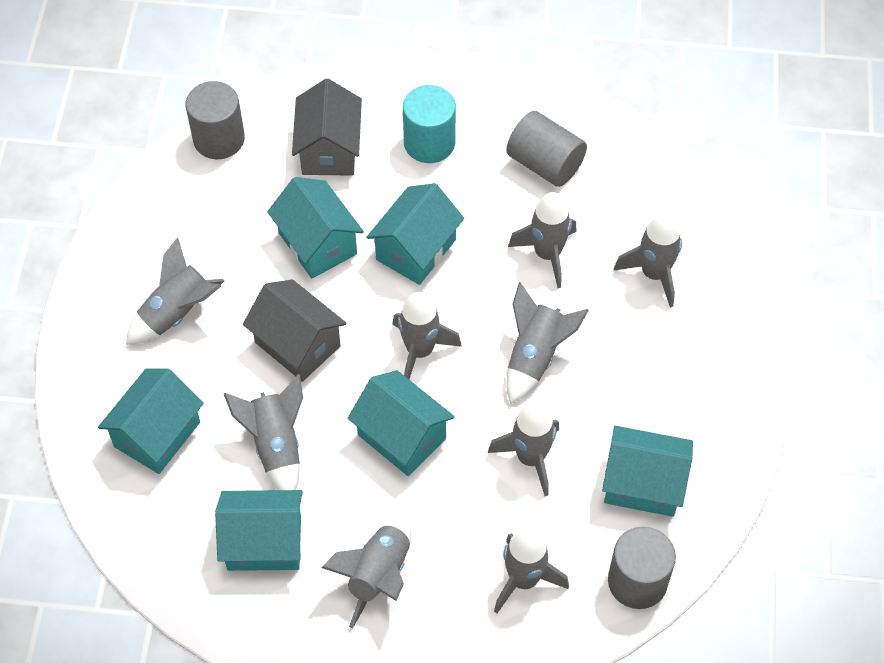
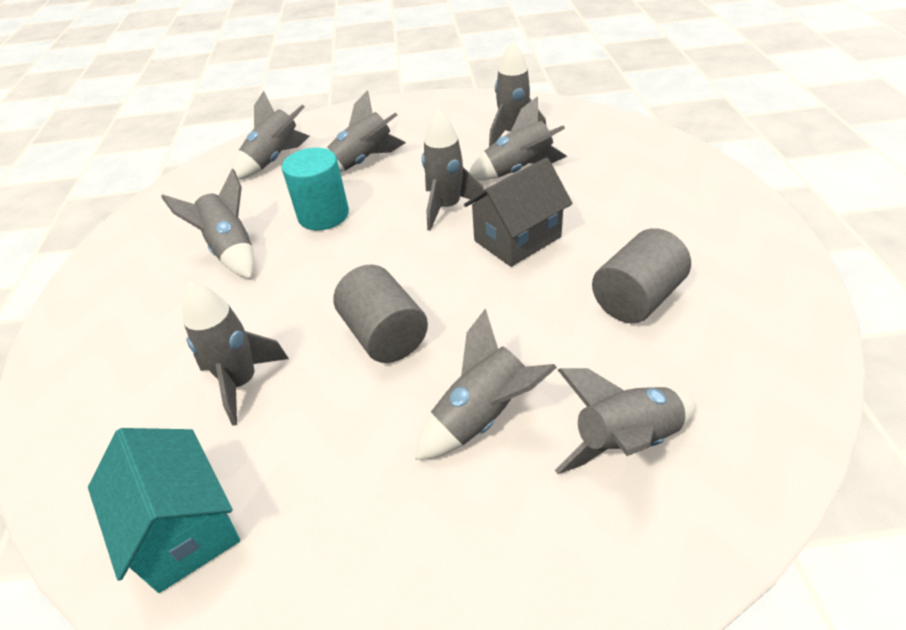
grey cylinder: 3 -> 2
grey house: 2 -> 1
turquoise house: 6 -> 1

